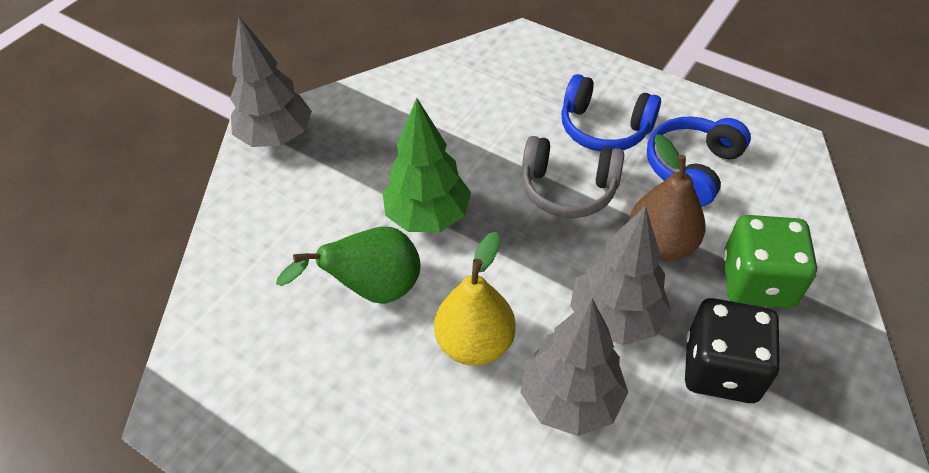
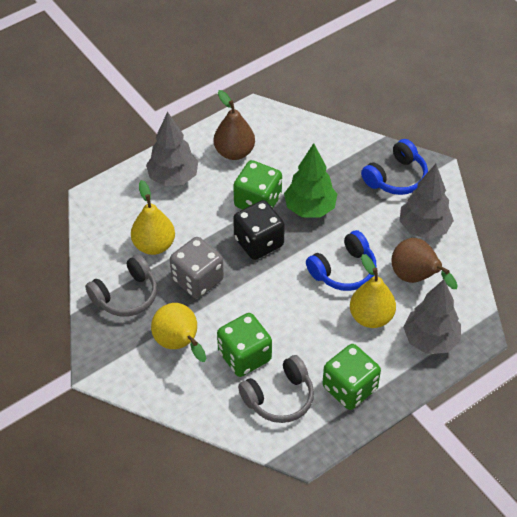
brown pear: 1 -> 2
green dice: 1 -> 3
green pear: 1 -> 0
grey dice: 0 -> 1
grey headphones: 1 -> 2
yellow pear: 1 -> 3

